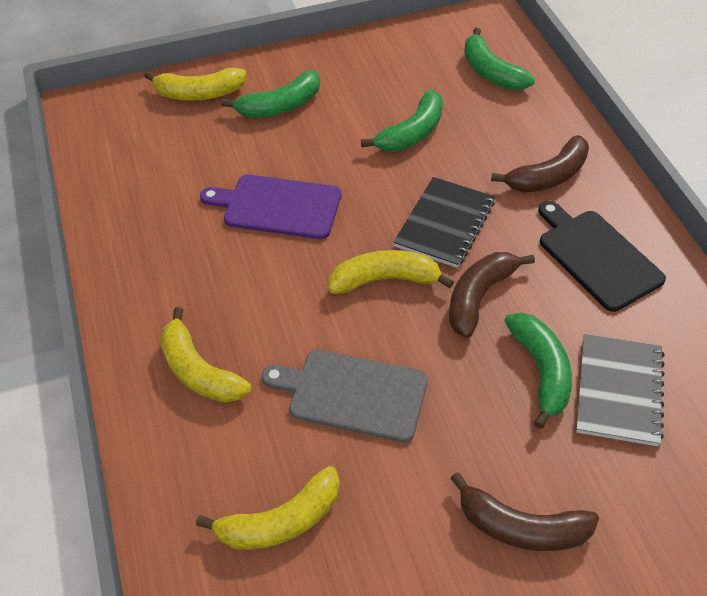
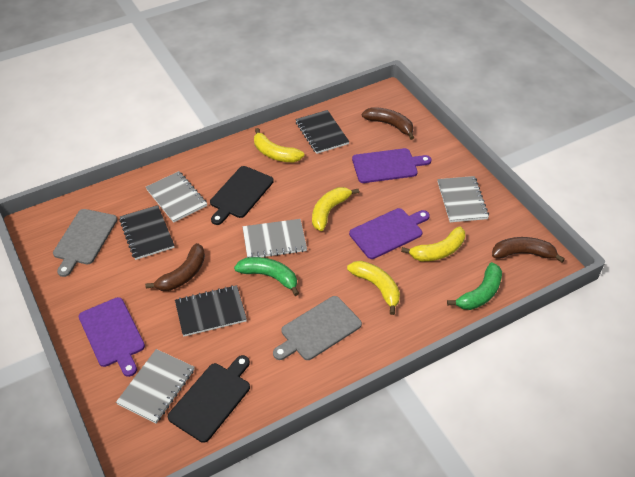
black cutting board: 1 -> 2
black notebook: 1 -> 3
green banana: 4 -> 2
grey cutting board: 1 -> 2
grey notebook: 1 -> 4
purple cutting board: 1 -> 3

